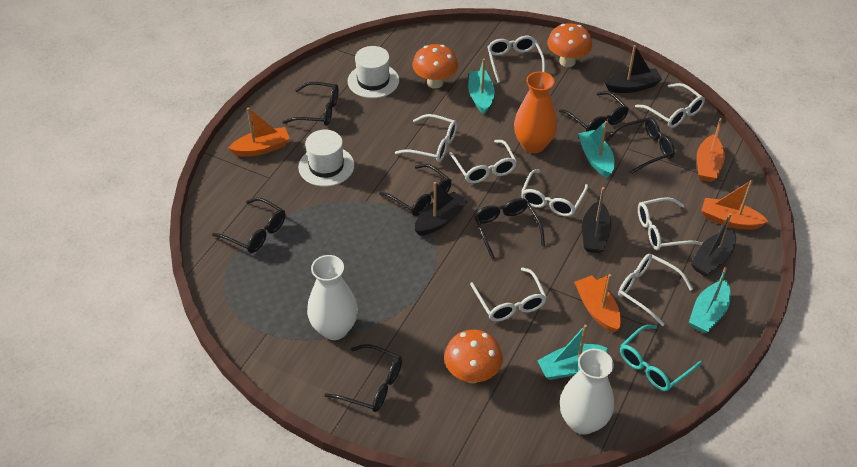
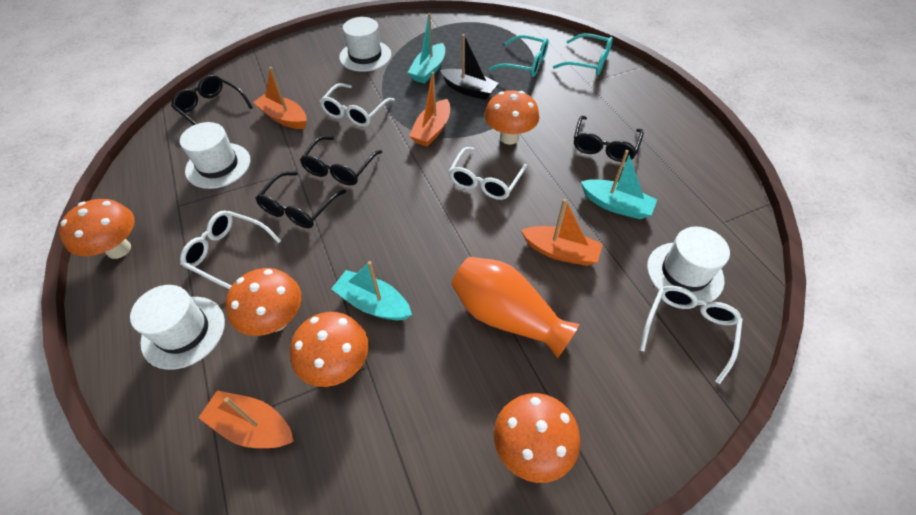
black boat: 4 -> 1
black glasses: 7 -> 4
orange mushroom: 3 -> 5
turquoise boat: 4 -> 3
turquoise glasses: 1 -> 2
white glasses: 8 -> 4
white hat: 2 -> 4
white vase: 2 -> 0

